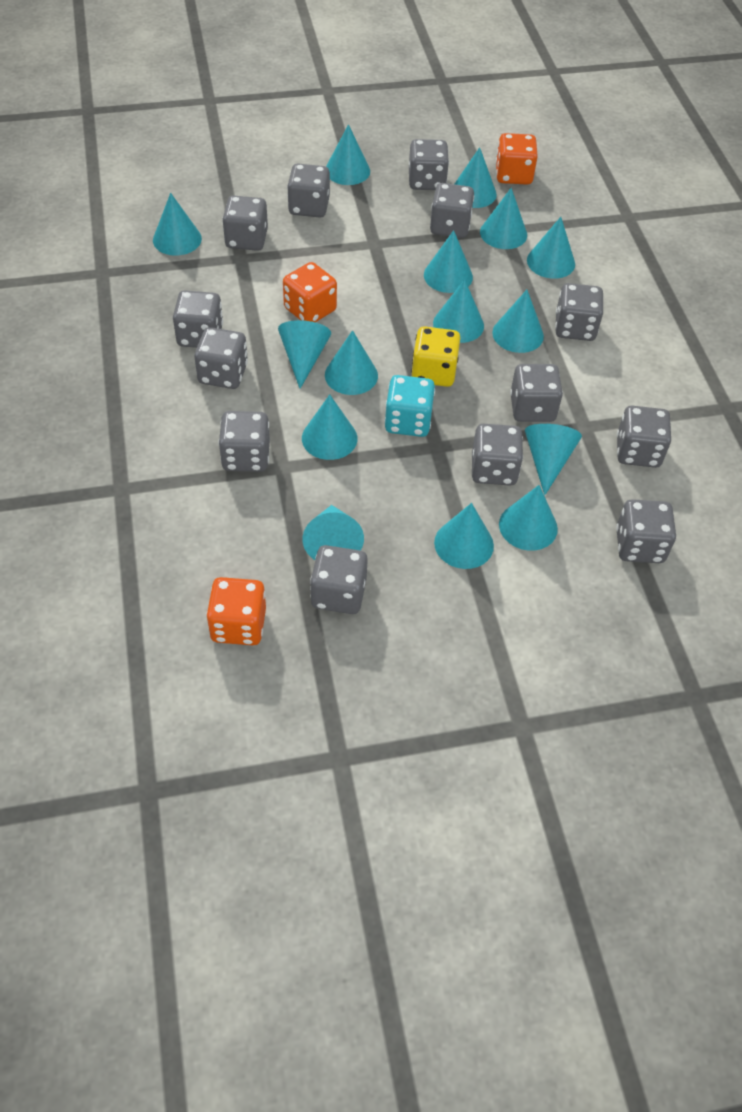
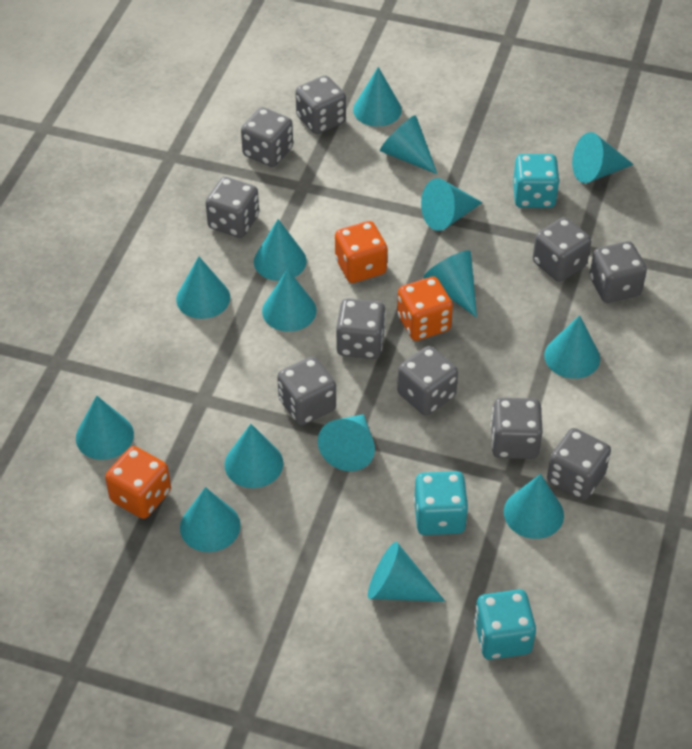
grey dice: 13 -> 10
turquoise dice: 1 -> 3
yellow dice: 1 -> 0

